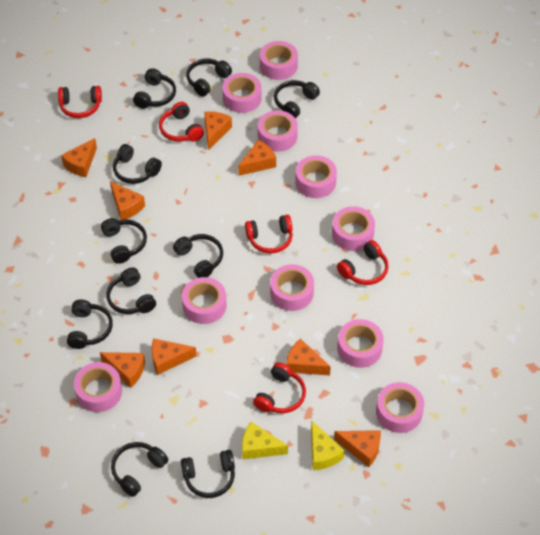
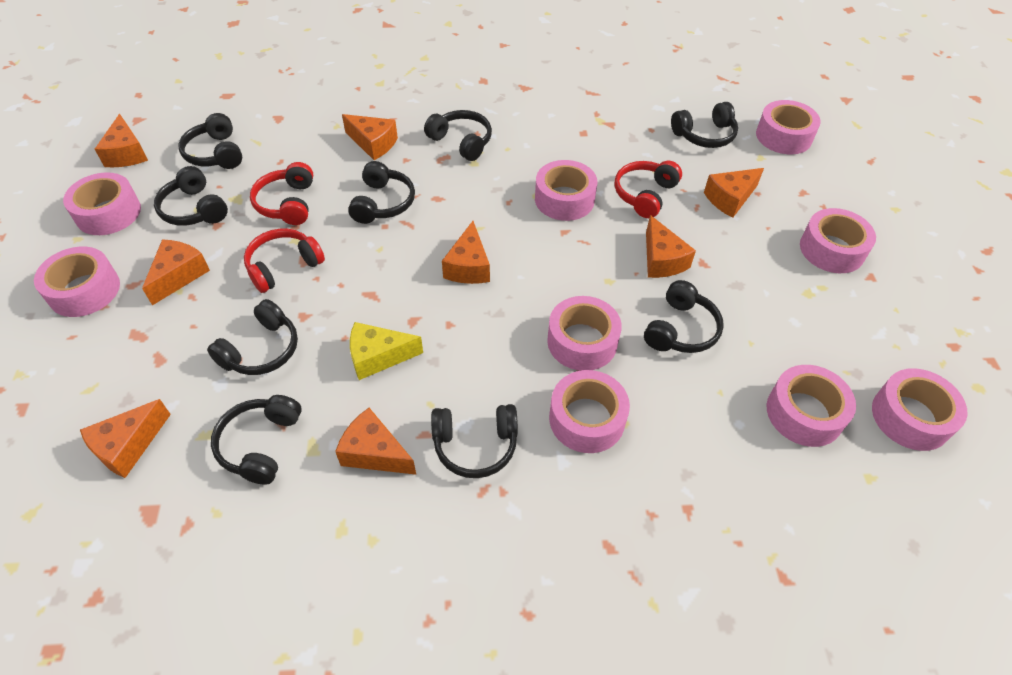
black headphones: 10 -> 9
pink tape: 10 -> 9
red headphones: 5 -> 3
yellow cheese: 2 -> 1

